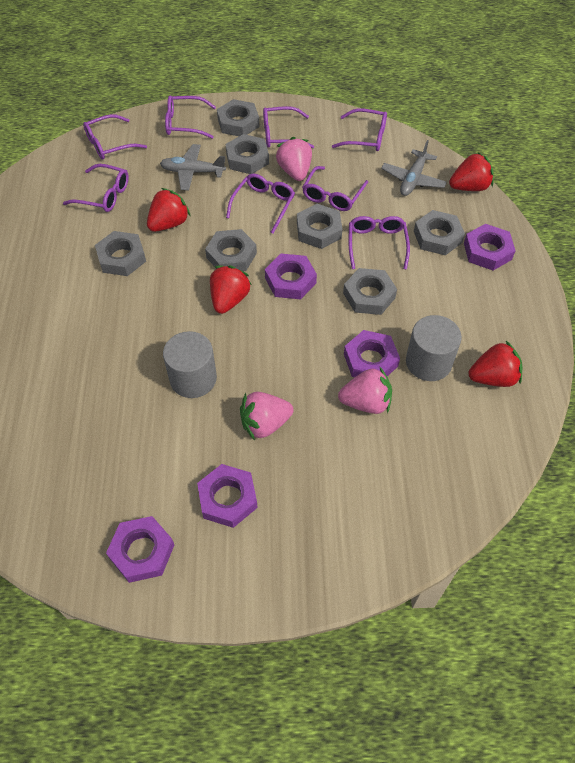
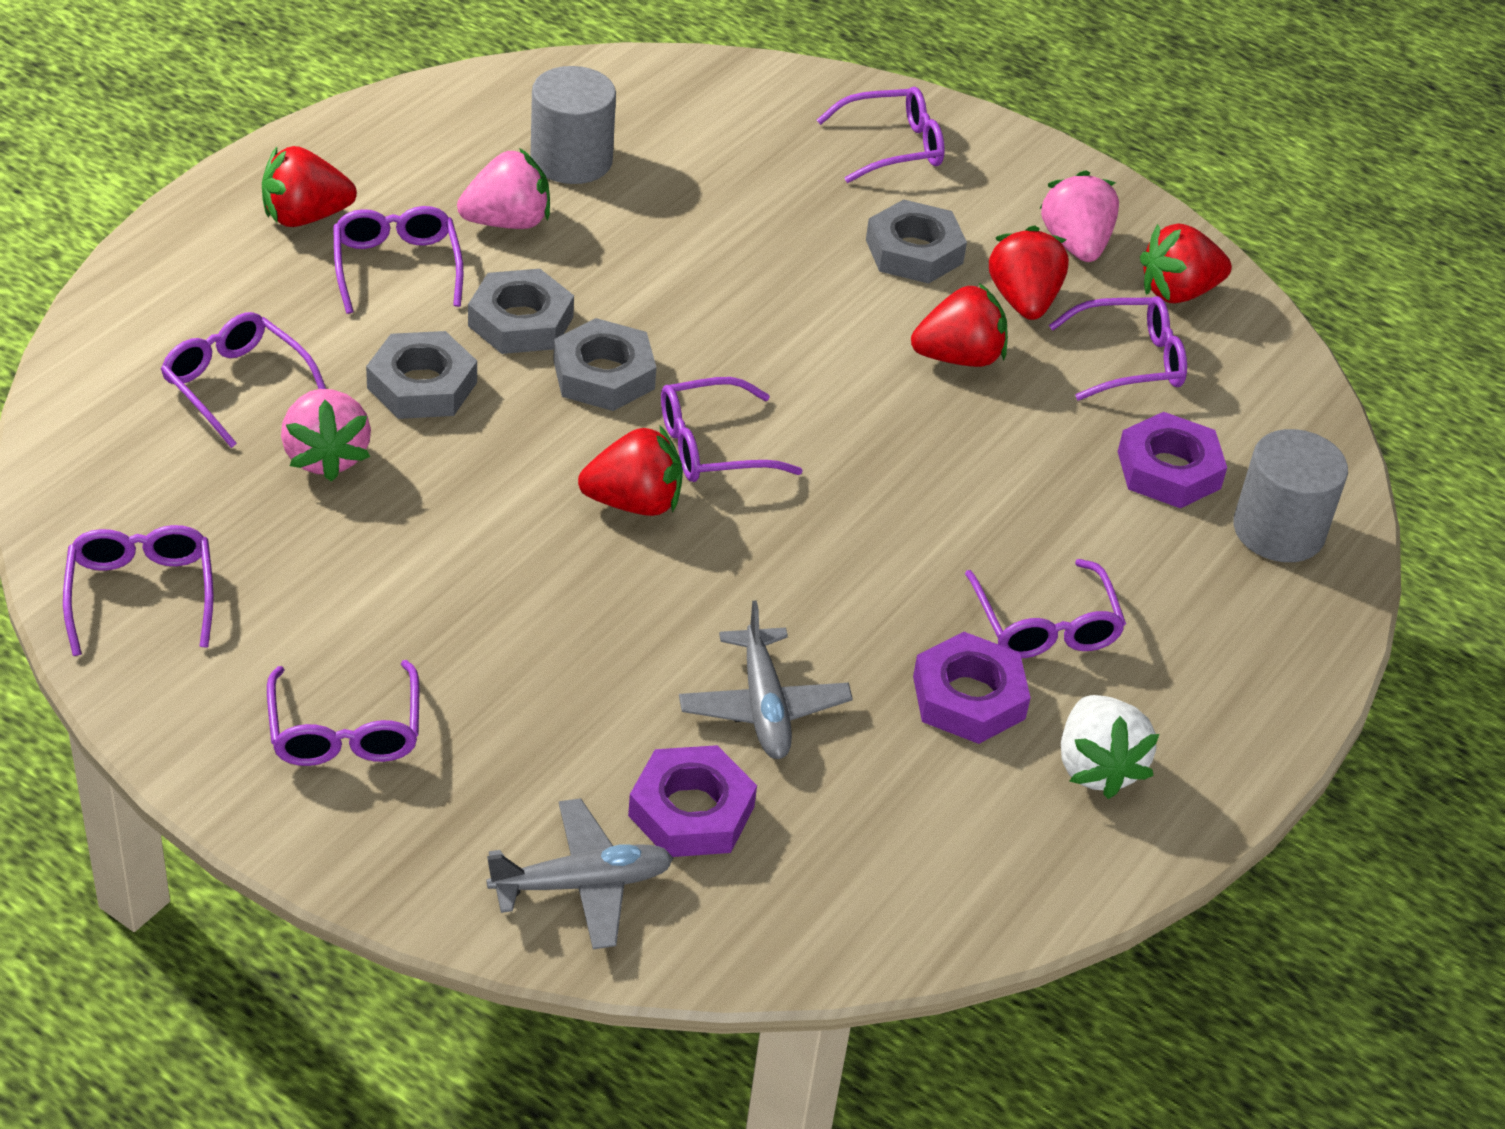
grey nut: 7 -> 4
purple nut: 5 -> 3
red strawberry: 4 -> 5
white strawberry: 0 -> 1

